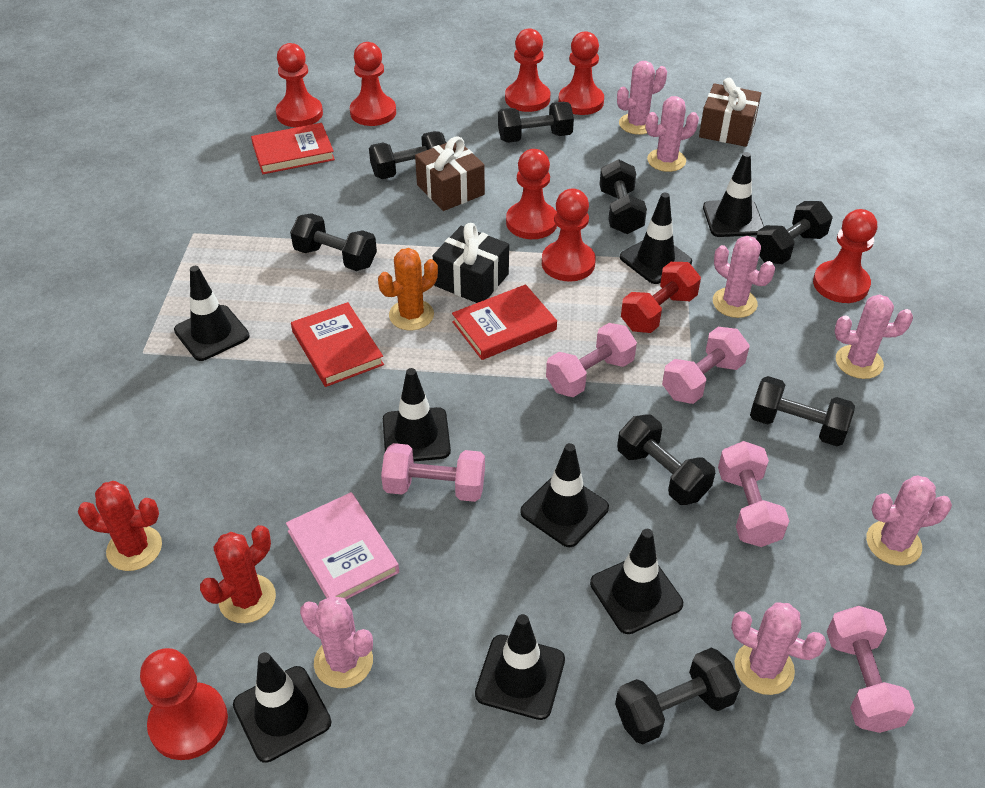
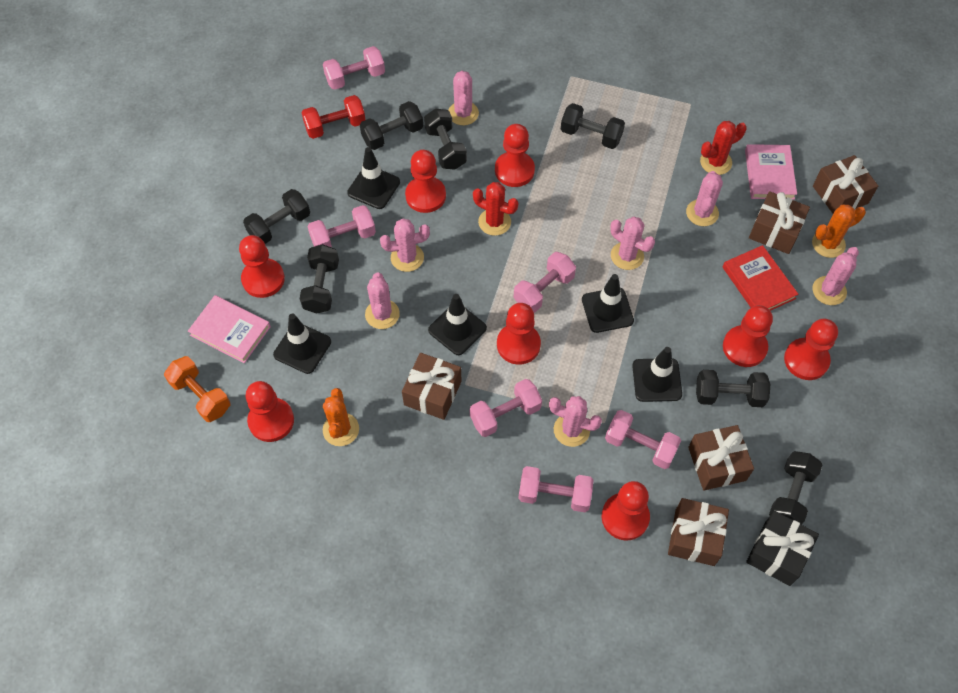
black dumbbell: 8 -> 7
black traffic cone: 8 -> 5
brown gift: 2 -> 5
orange cactus: 1 -> 2
orange dumbbell: 0 -> 1
pink book: 1 -> 2
pink dumbbell: 5 -> 6
red book: 3 -> 1

